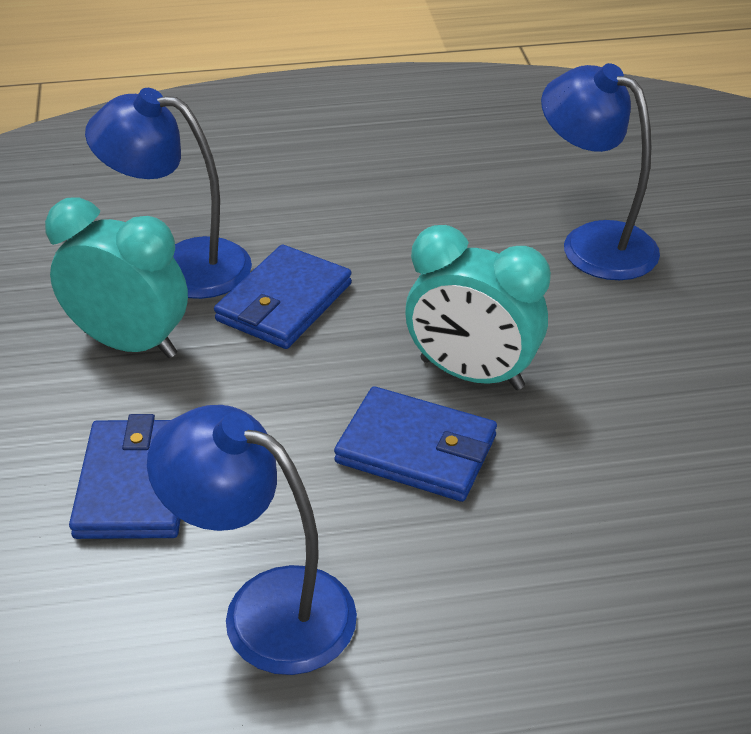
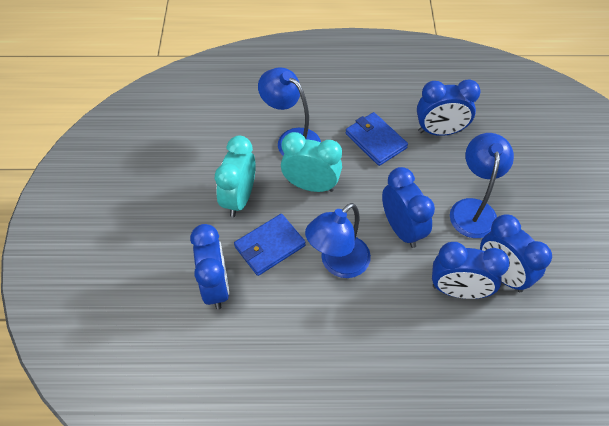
blue clock: 0 -> 5
blue wallet: 3 -> 2

